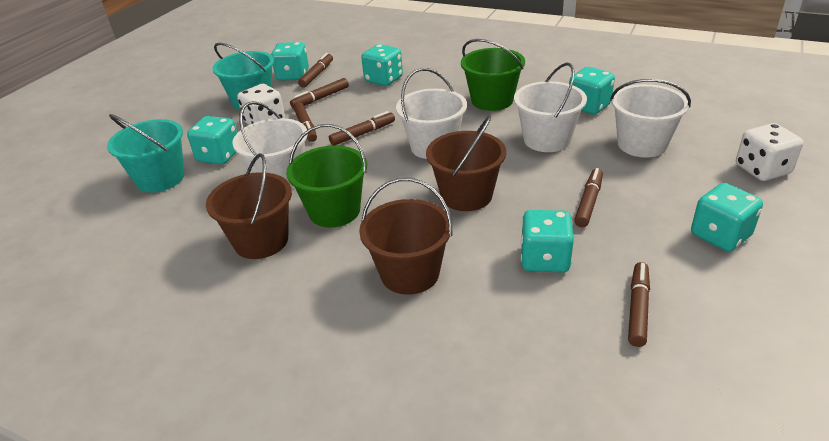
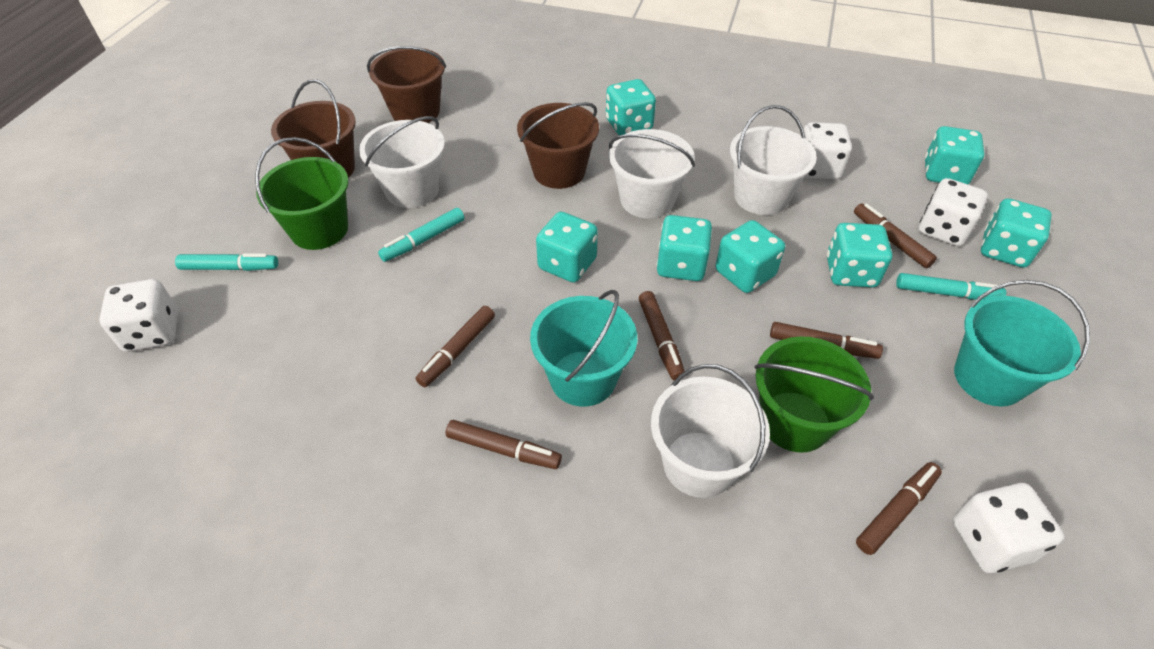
turquoise dice: 6 -> 7
turquoise marker: 0 -> 3
white dice: 2 -> 4

